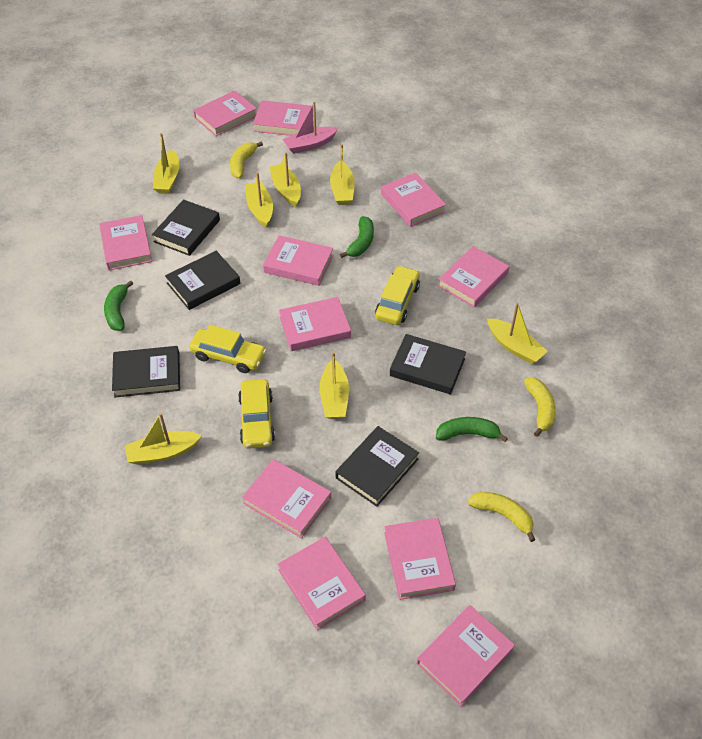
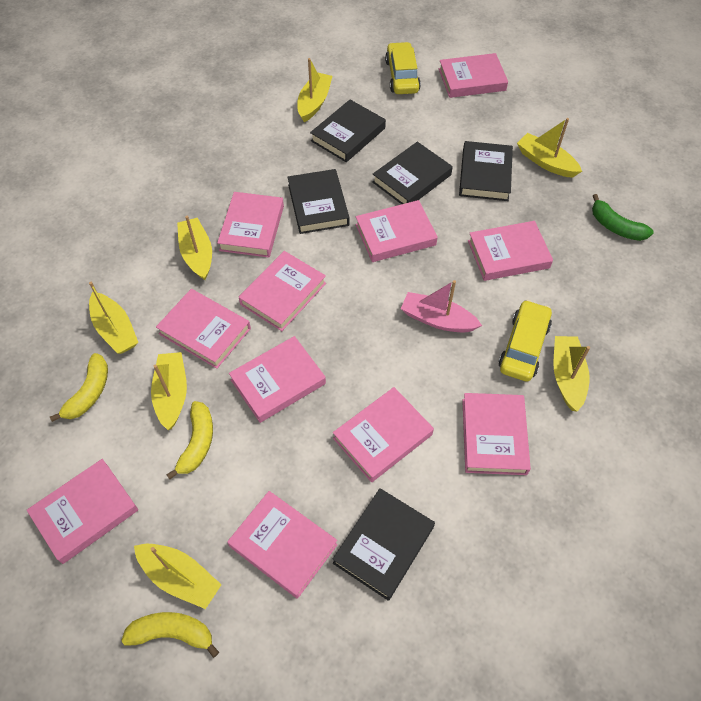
green banana: 3 -> 1
yellow car: 3 -> 2

